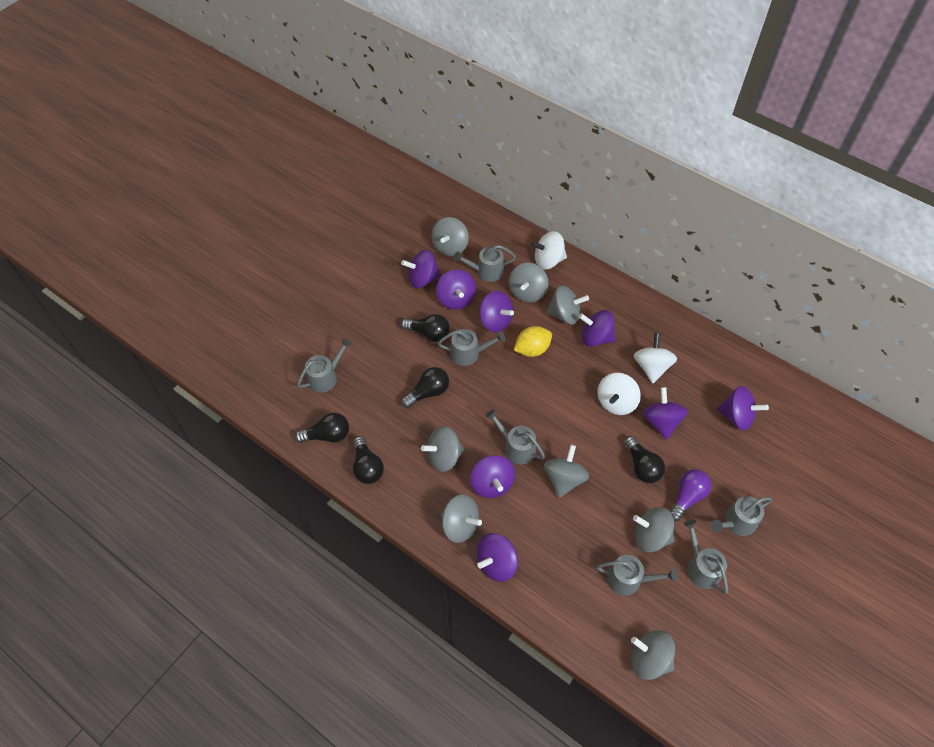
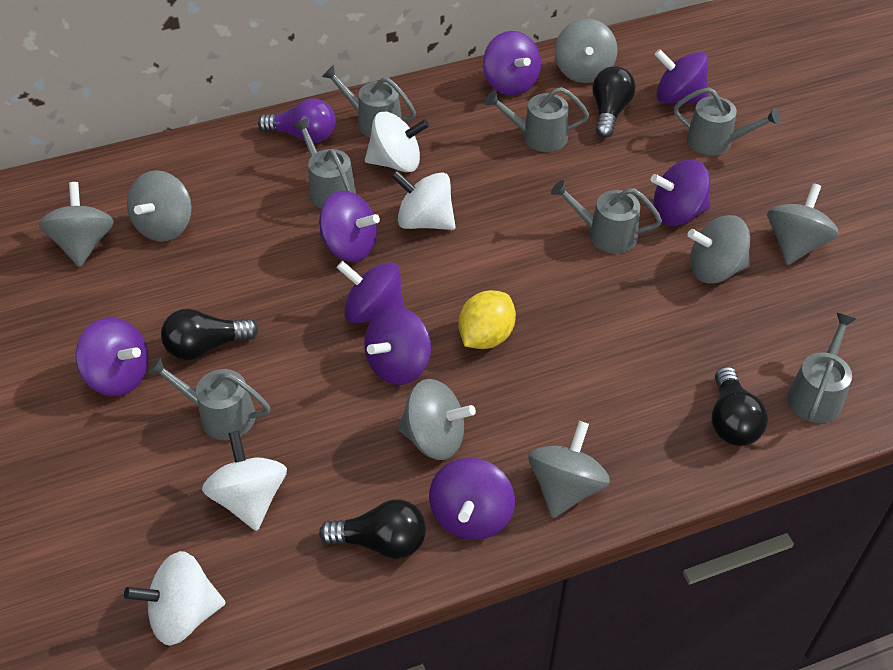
black light bulb: 5 -> 4
grey spinning top: 8 -> 7
white spinning top: 3 -> 4

